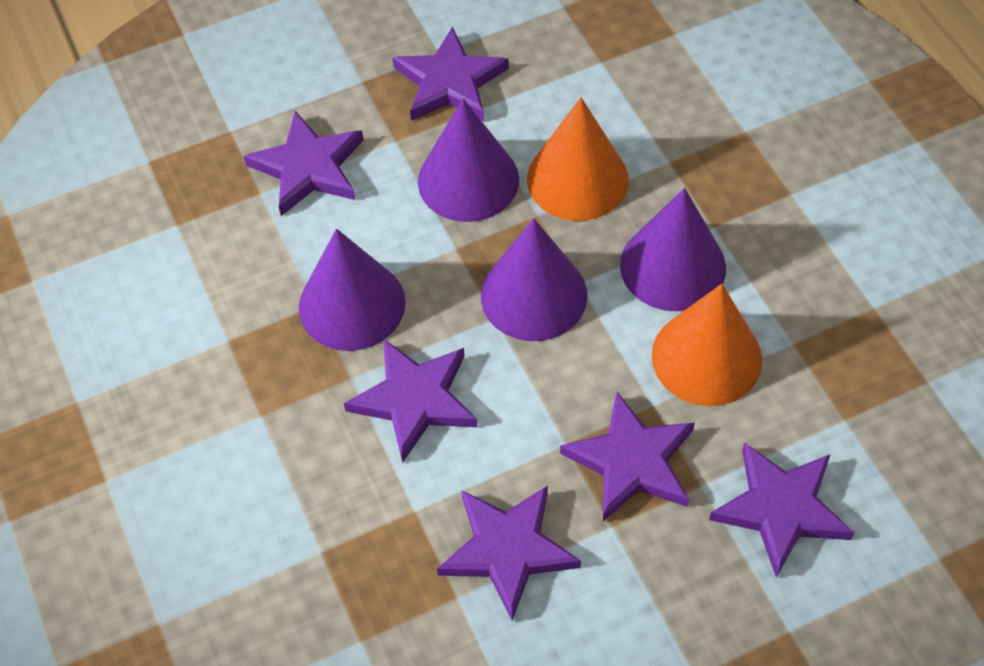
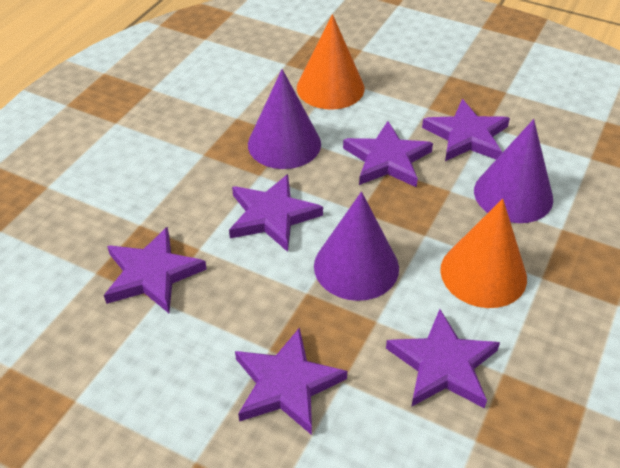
purple cone: 4 -> 3

